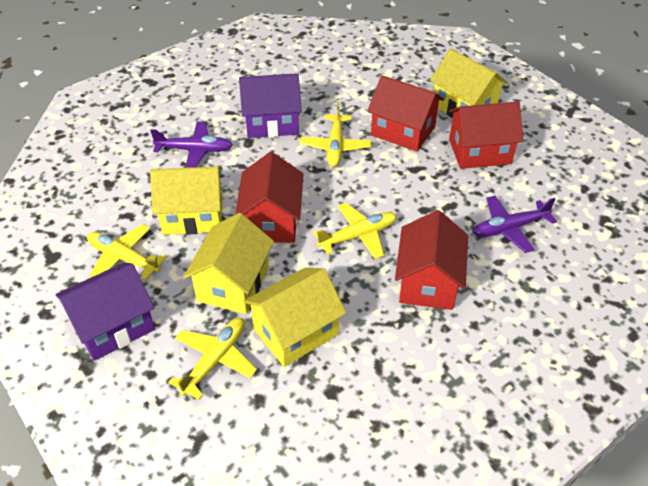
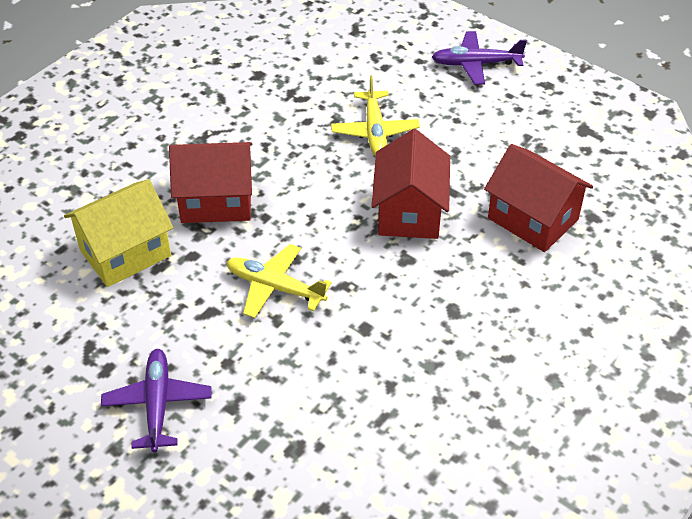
purple house: 2 -> 0
red house: 4 -> 3
yellow house: 4 -> 1
yellow plane: 4 -> 2

